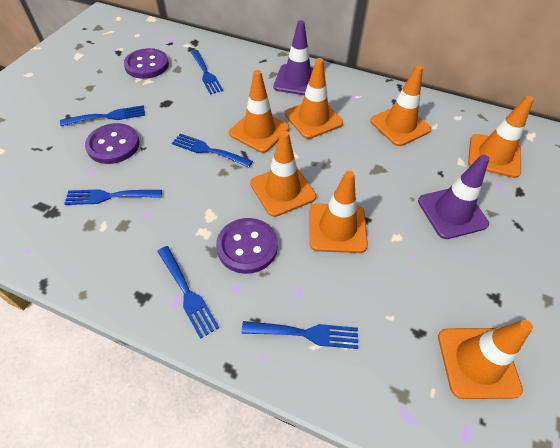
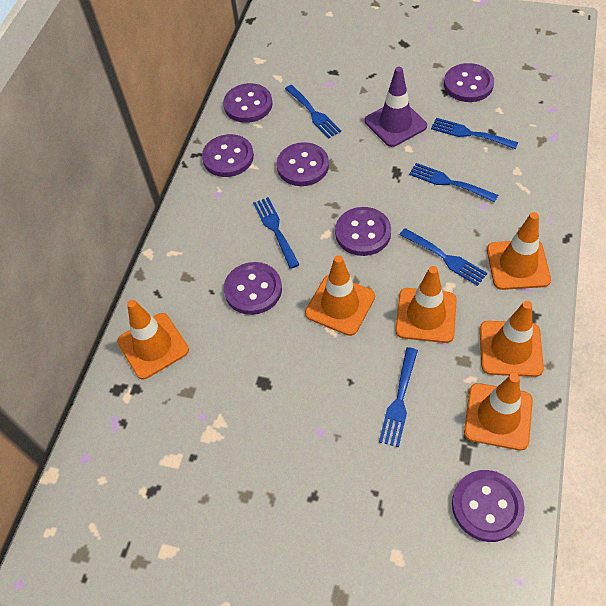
orange traffic cone: 7 -> 6
purple button: 3 -> 7
purple traffic cone: 2 -> 1

